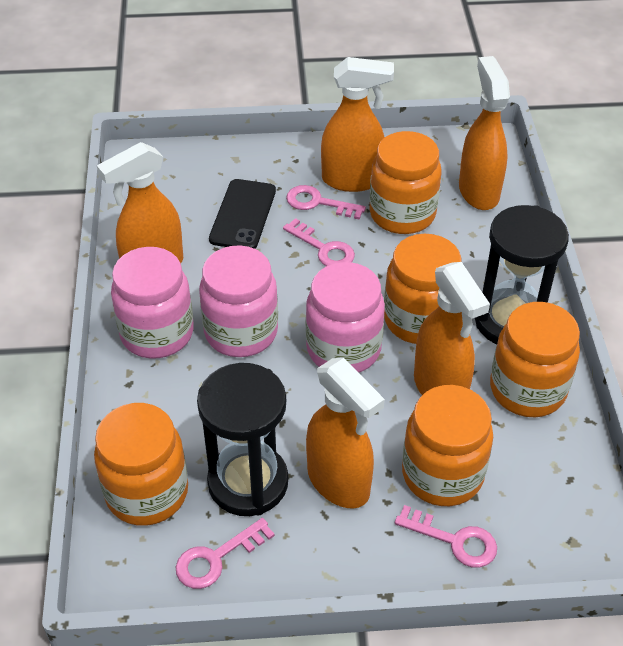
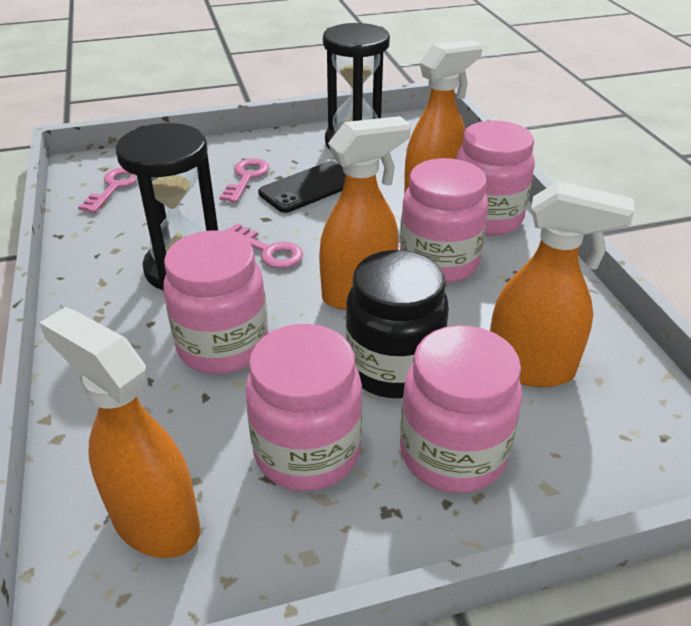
black jar: 0 -> 1
orange jar: 5 -> 0
orange spray bottle: 5 -> 4
pink jar: 3 -> 5
pink key: 4 -> 3

